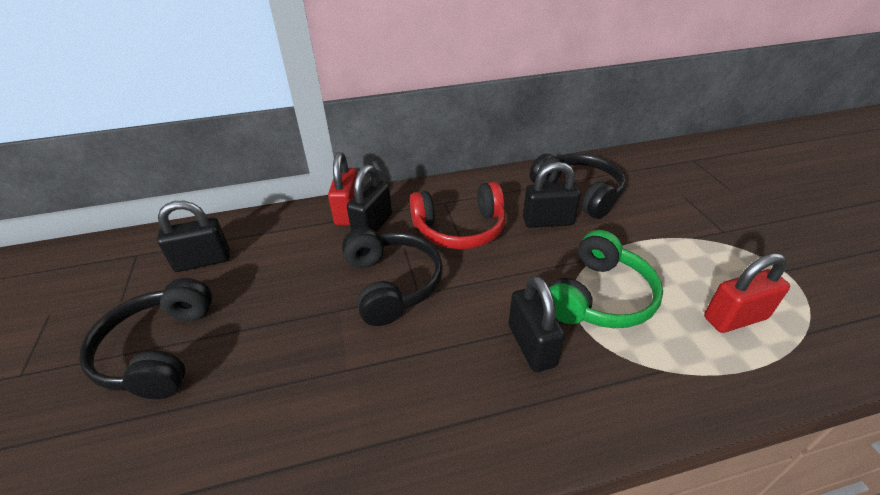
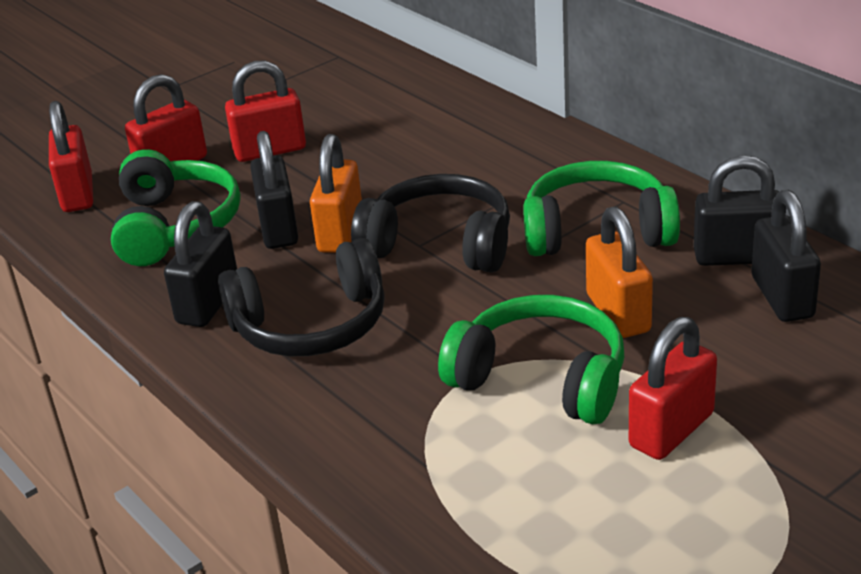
black headphones: 3 -> 2
green headphones: 1 -> 3
orange padlock: 0 -> 2
red headphones: 1 -> 0
red padlock: 2 -> 4

